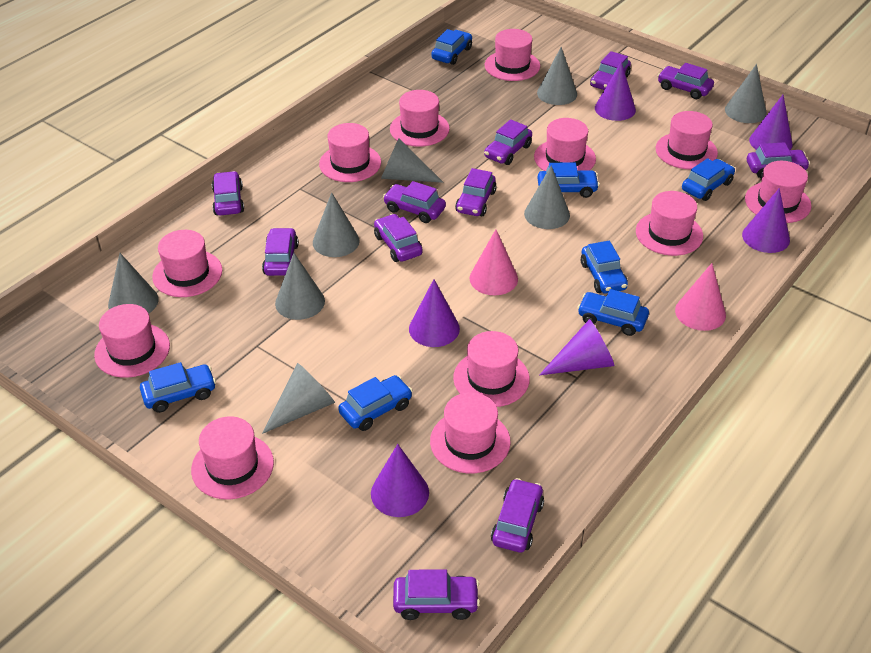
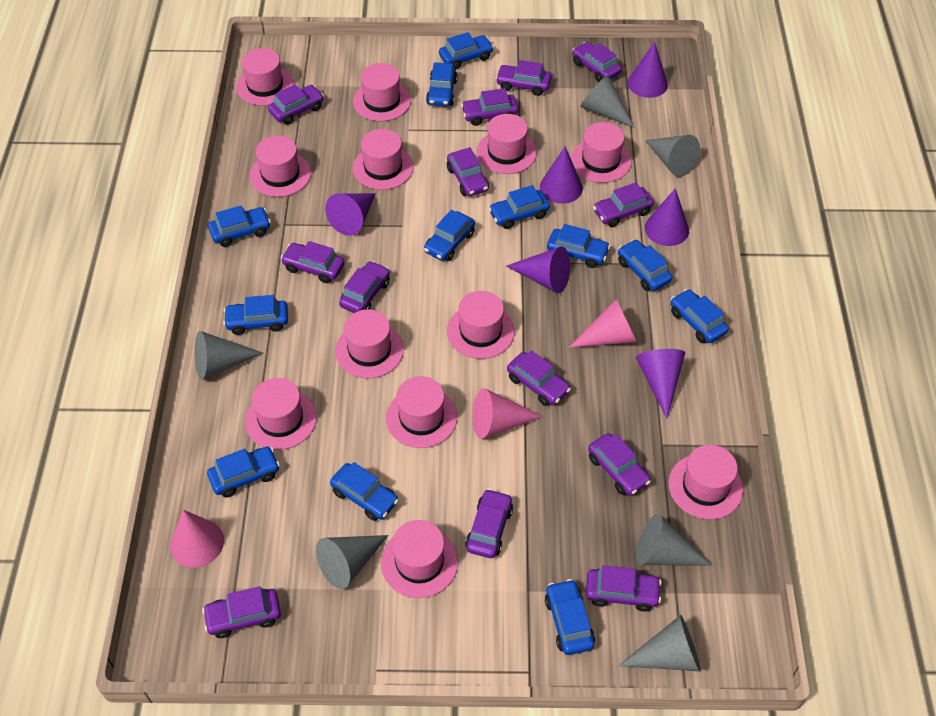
blue car: 7 -> 12
grey cone: 8 -> 6
pink cone: 2 -> 3
purple car: 11 -> 13

